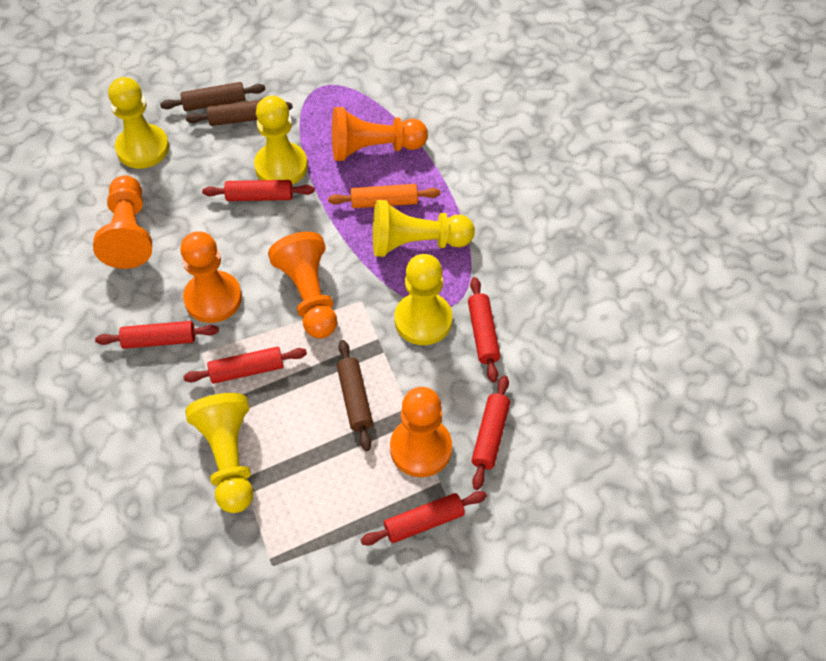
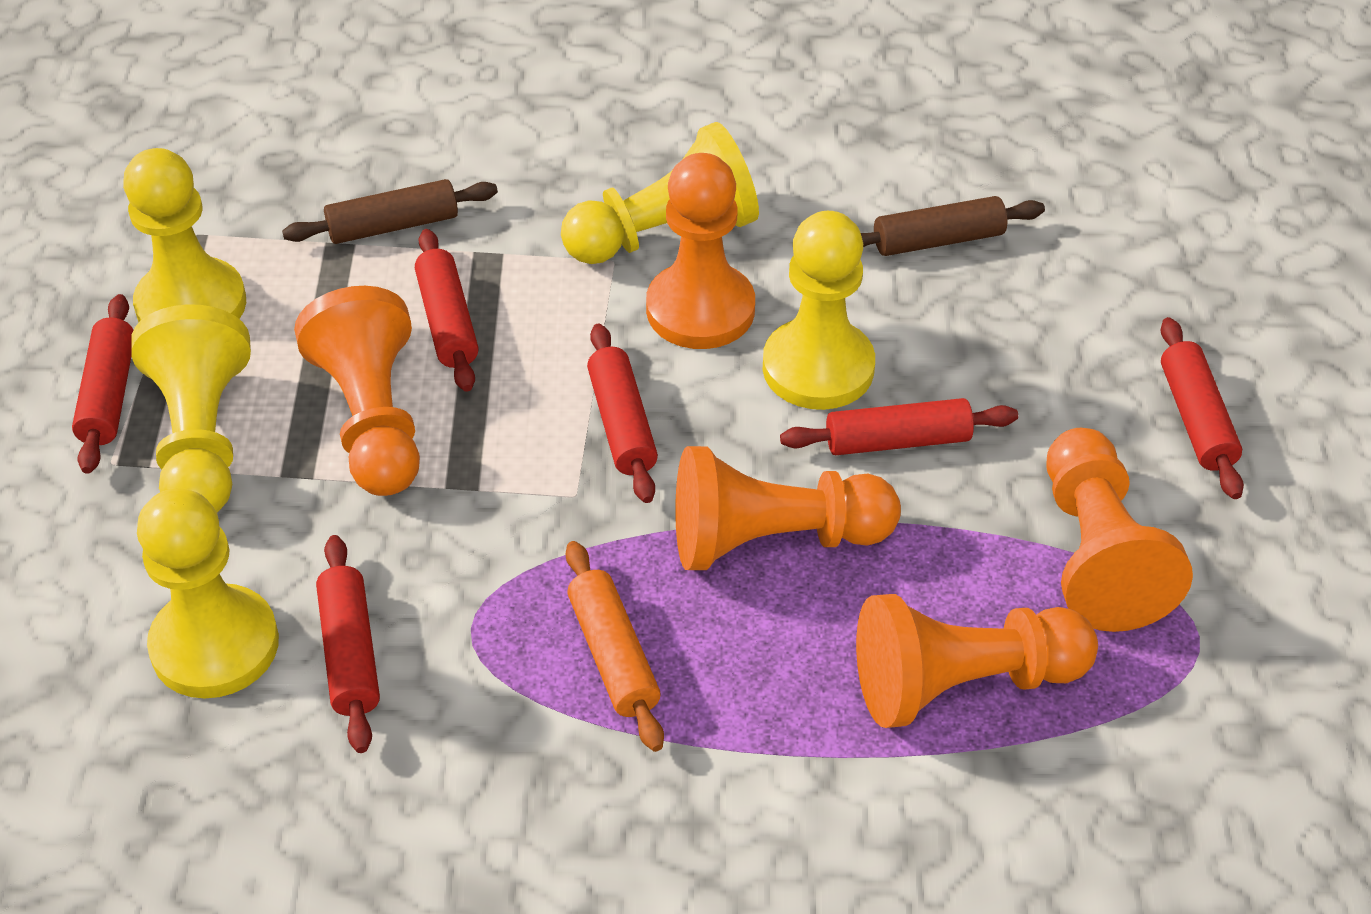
brown rolling pin: 3 -> 2

